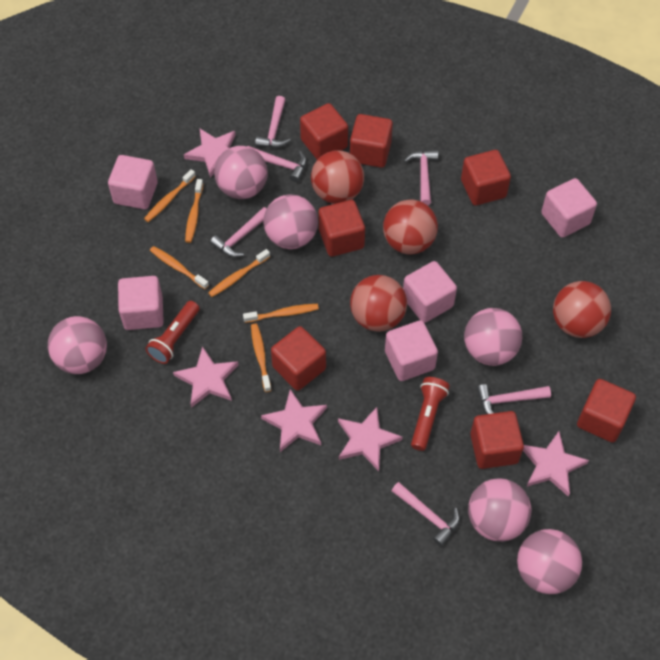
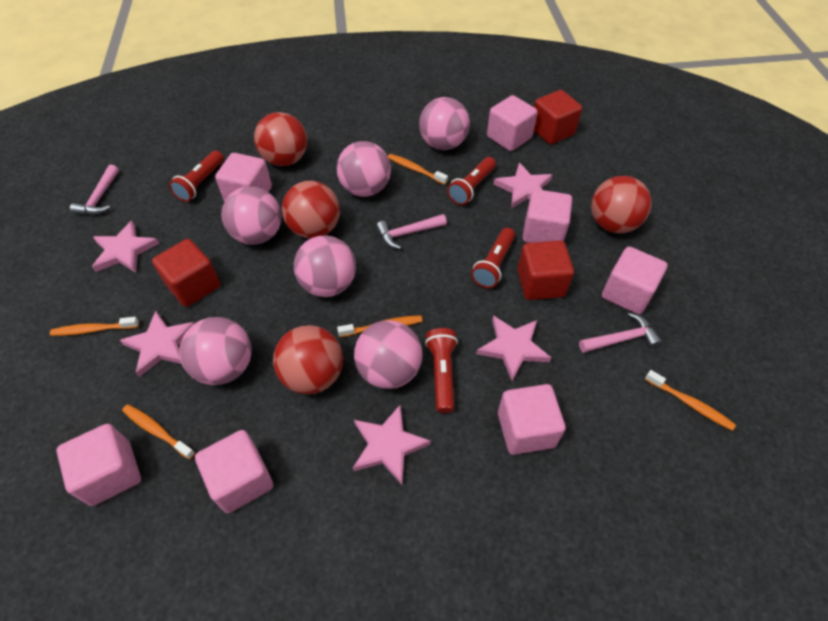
orange toothbrush: 6 -> 5
pink cube: 5 -> 7
pink hammer: 6 -> 3
red cube: 7 -> 3
red flashlight: 2 -> 4

